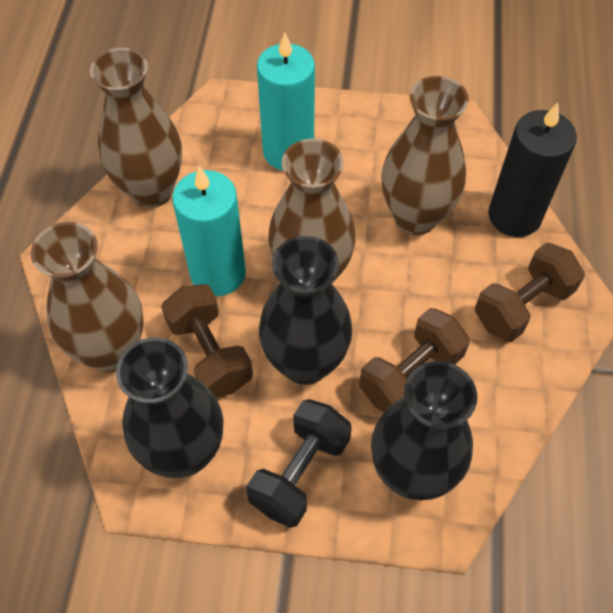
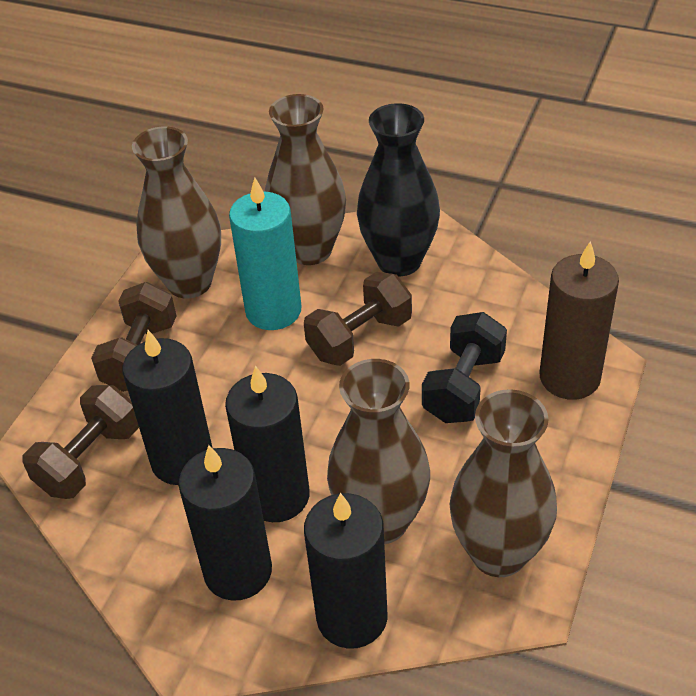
black candle: 1 -> 4
black vase: 3 -> 1
brown candle: 0 -> 1
turquoise candle: 2 -> 1

